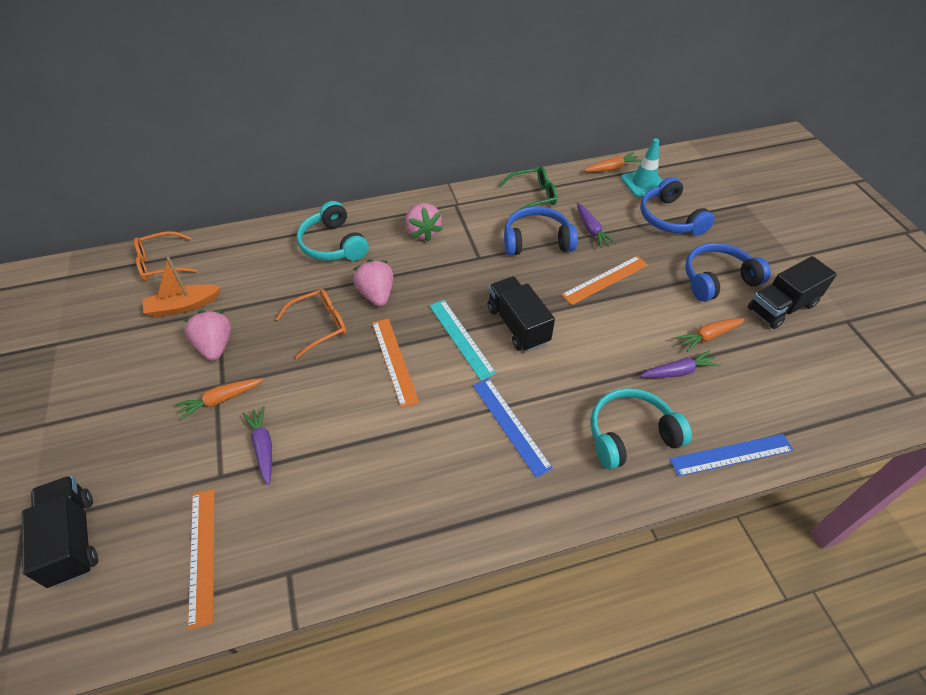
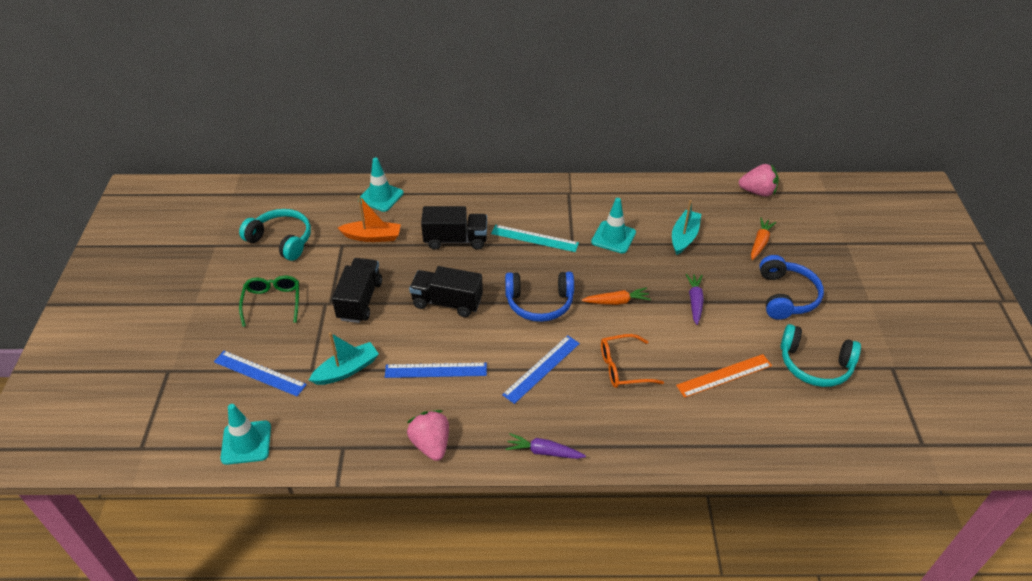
blue headphones: 3 -> 2
blue ruler: 2 -> 3
orange carrot: 3 -> 2
orange glasses: 2 -> 1
orange ruler: 3 -> 1
pink strawberry: 3 -> 2
purple carrot: 3 -> 2
turquoise boat: 0 -> 2
turquoise traffic cone: 1 -> 3

